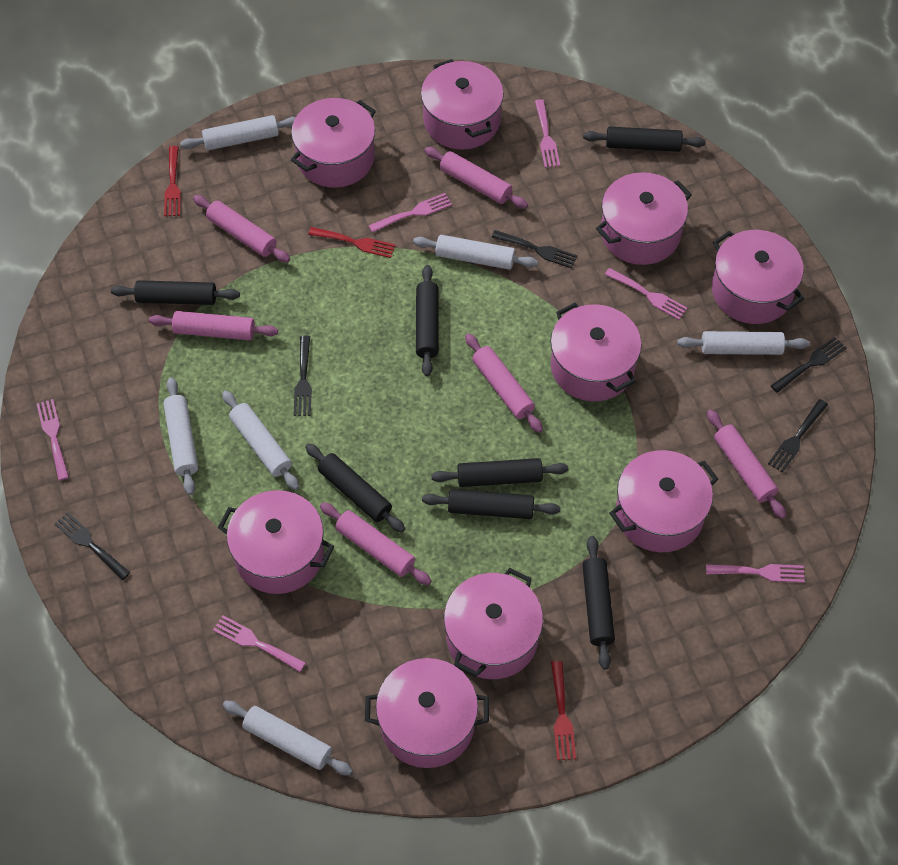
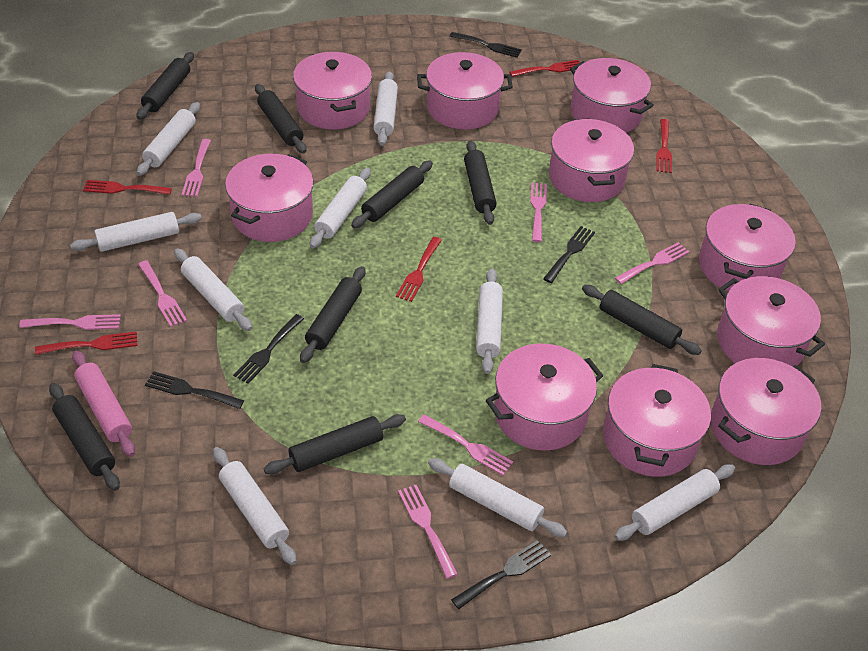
black rolling pin: 7 -> 8
pink fork: 6 -> 7
pink pot: 9 -> 10
pink rolling pin: 6 -> 1
red fork: 3 -> 5
white rolling pin: 6 -> 9

